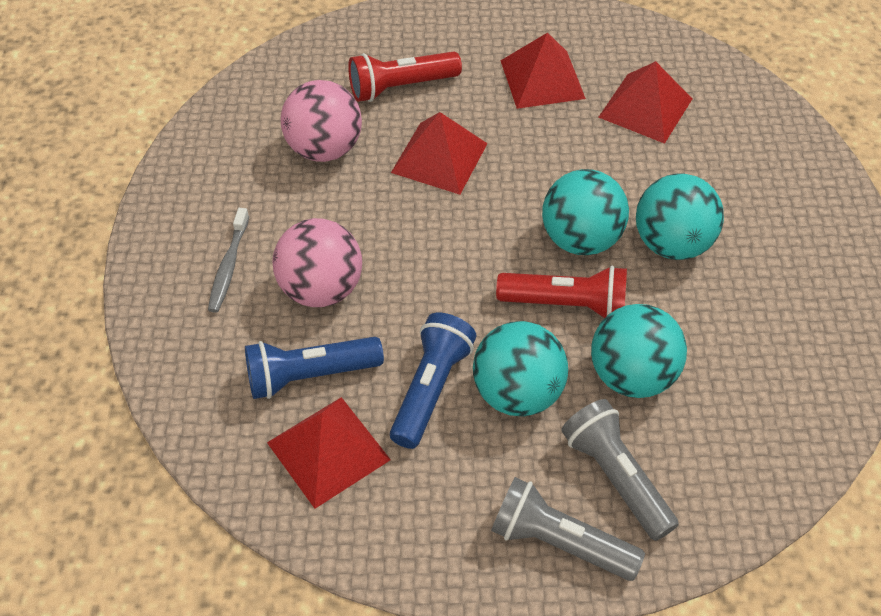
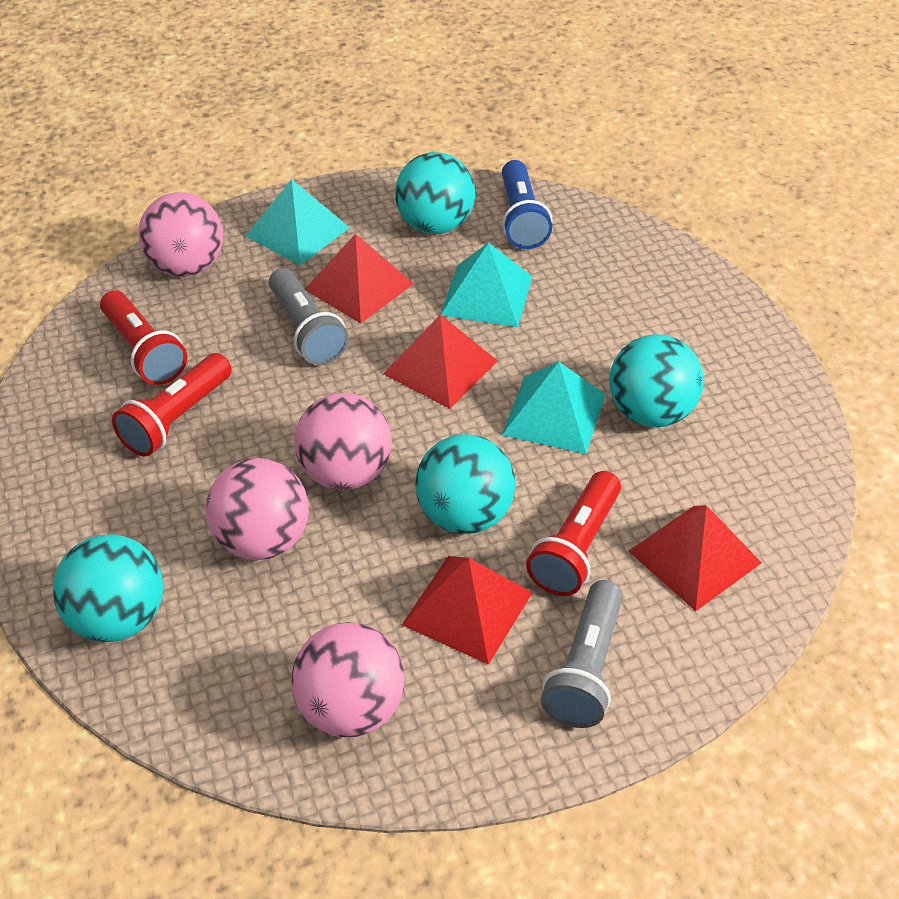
blue flashlight: 2 -> 1
grey toothbrush: 1 -> 0
pink ball: 2 -> 4
red flashlight: 2 -> 3
turquoise pyramid: 0 -> 3

